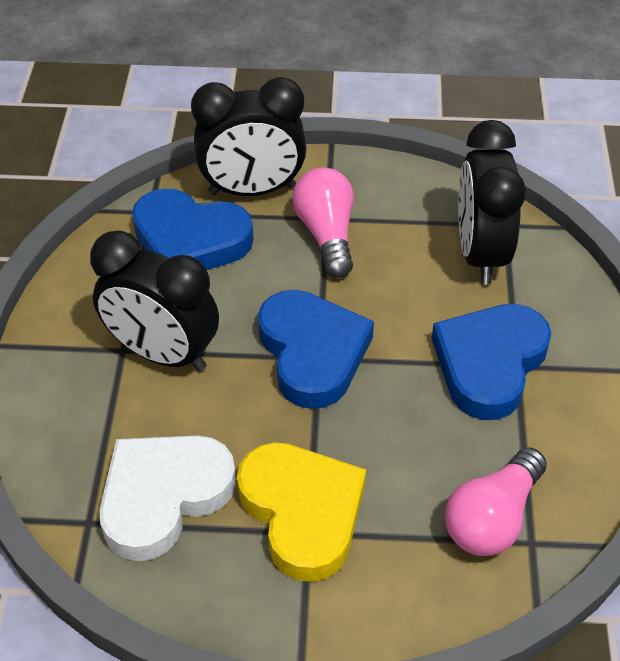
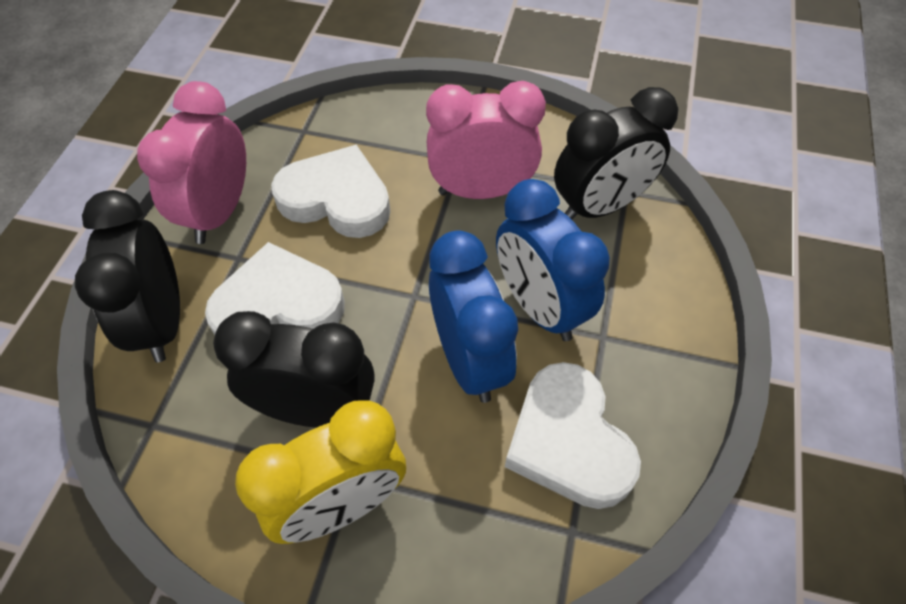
blue clock: 0 -> 2
blue heart: 3 -> 0
pink clock: 0 -> 2
pink light bulb: 2 -> 0
white heart: 1 -> 3
yellow clock: 0 -> 1
yellow heart: 1 -> 0

